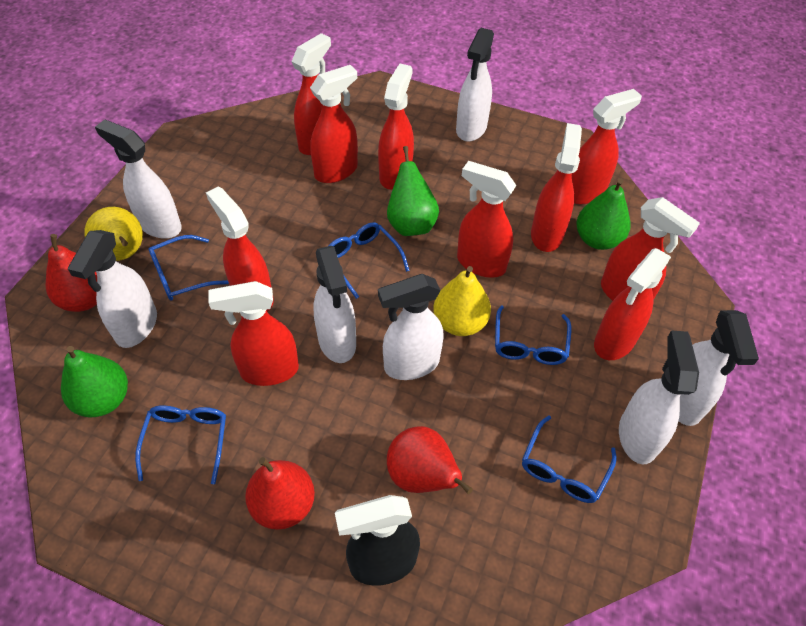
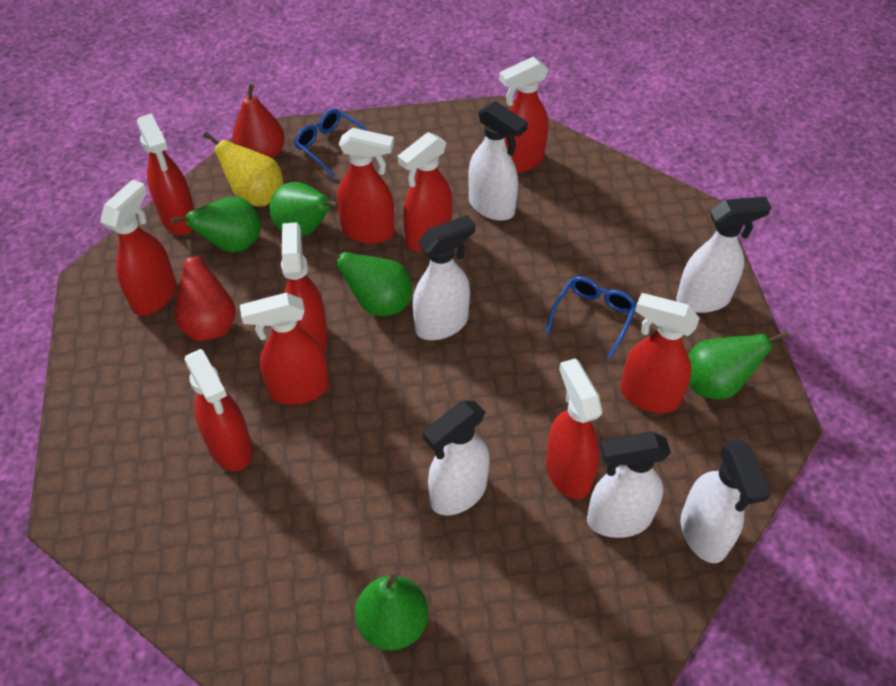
black spray bottle: 1 -> 0
blue glasses: 5 -> 2
green pear: 3 -> 5
red pear: 3 -> 2
white spray bottle: 7 -> 6
yellow pear: 2 -> 1

